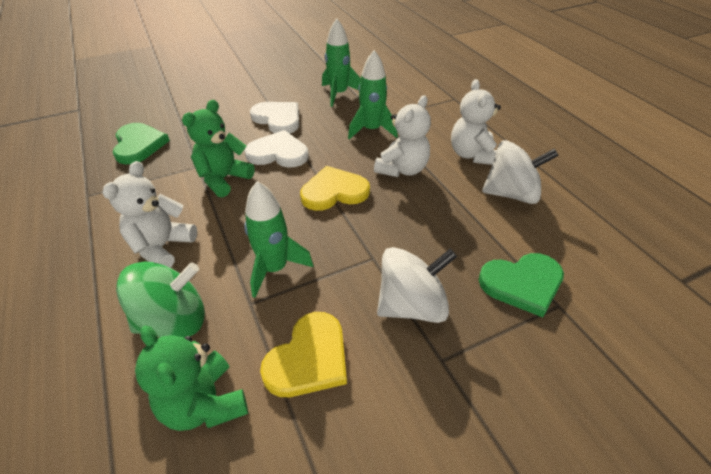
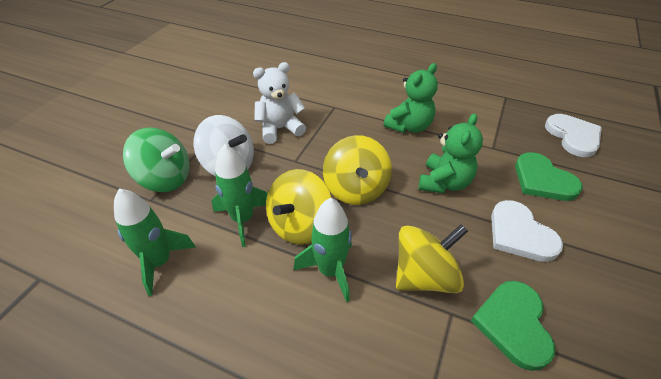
white spinning top: 2 -> 1
white teddy bear: 3 -> 1
yellow heart: 2 -> 0
yellow spinning top: 0 -> 3

